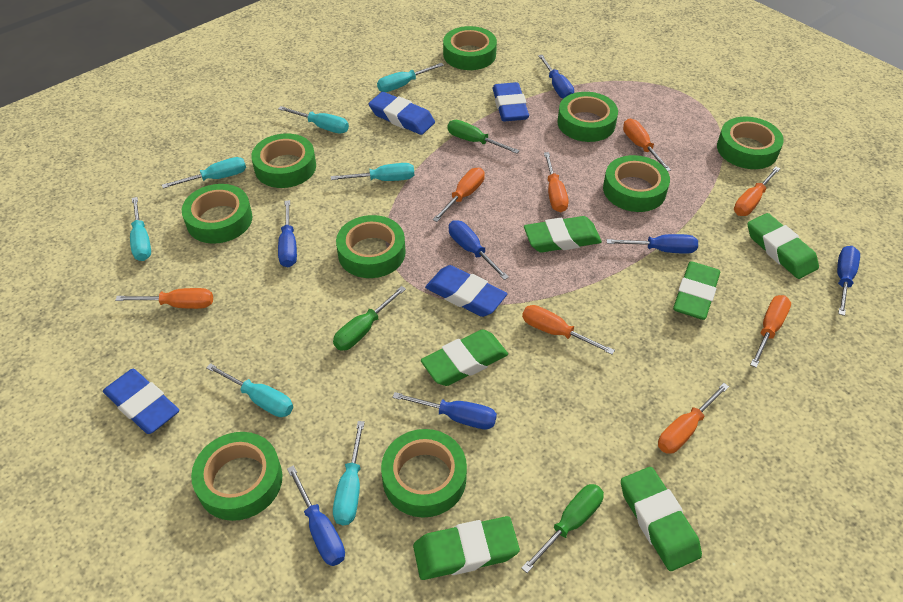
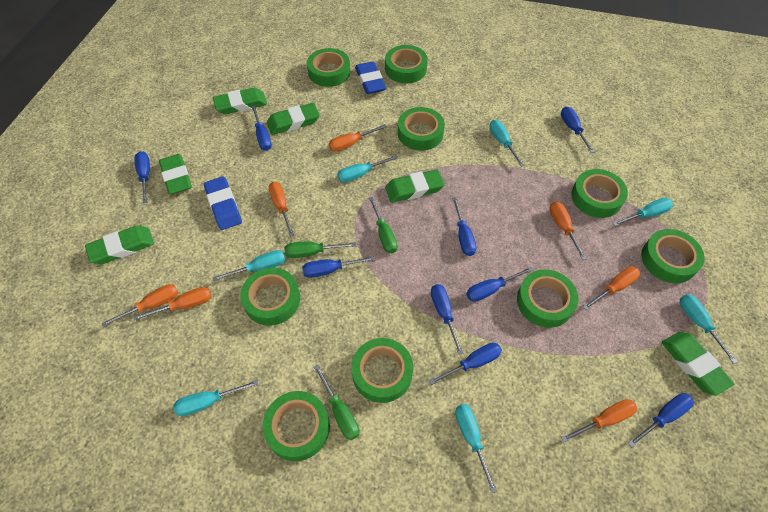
blue eraser: 4 -> 2
blue screwdriver: 7 -> 9
orange screwdriver: 8 -> 7

